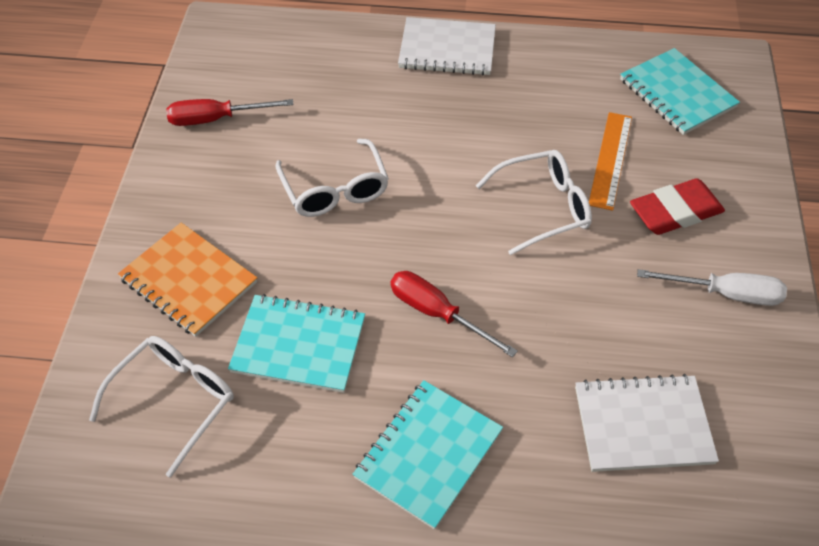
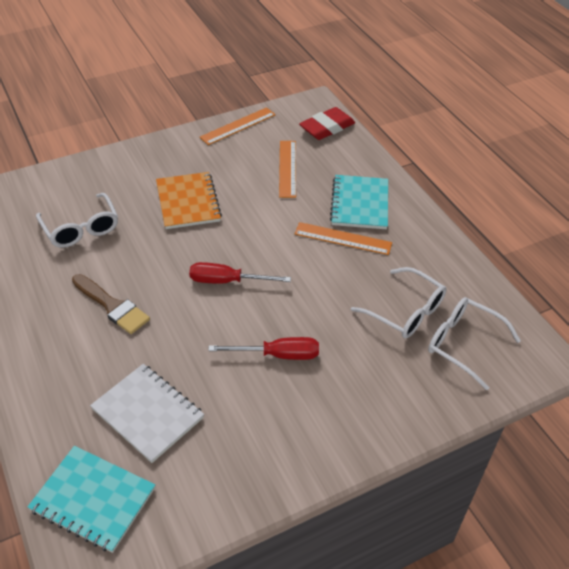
brown brush: 0 -> 1
orange ruler: 1 -> 3
turquoise notebook: 3 -> 2
white notebook: 2 -> 1
white screwdriver: 1 -> 0

